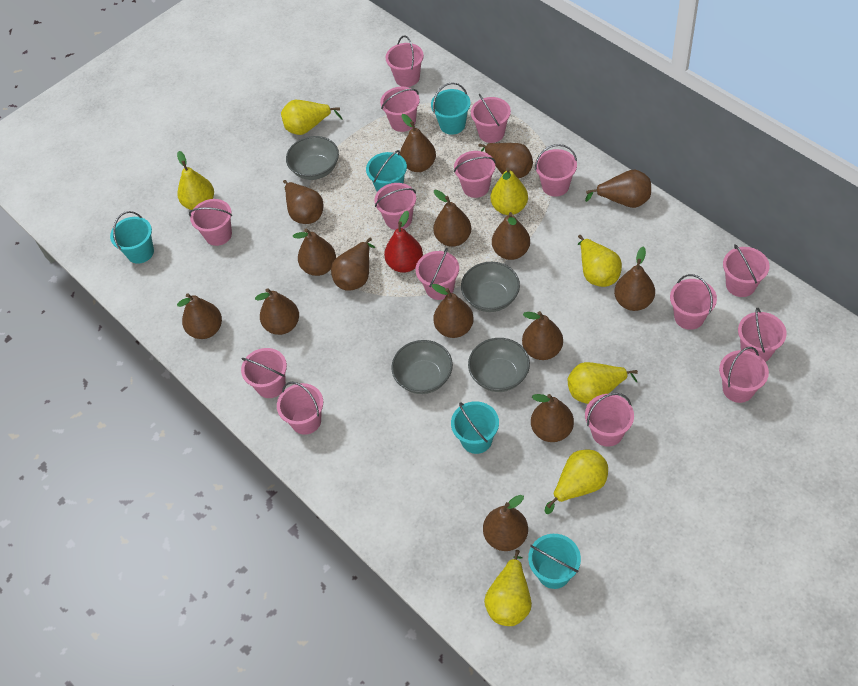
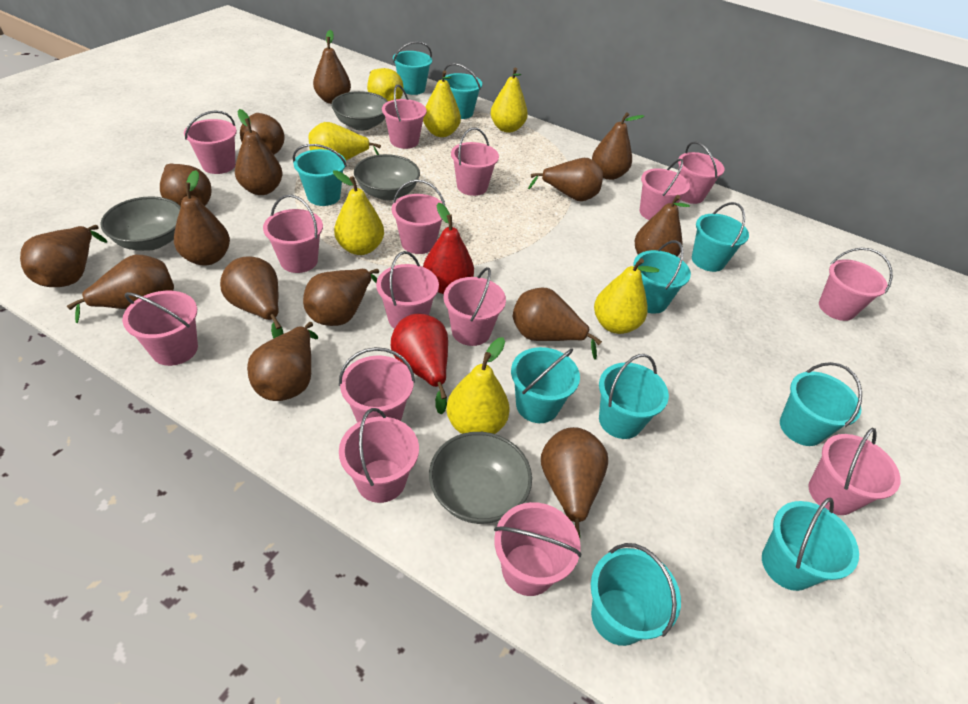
red pear: 1 -> 2
turquoise bucket: 5 -> 10

